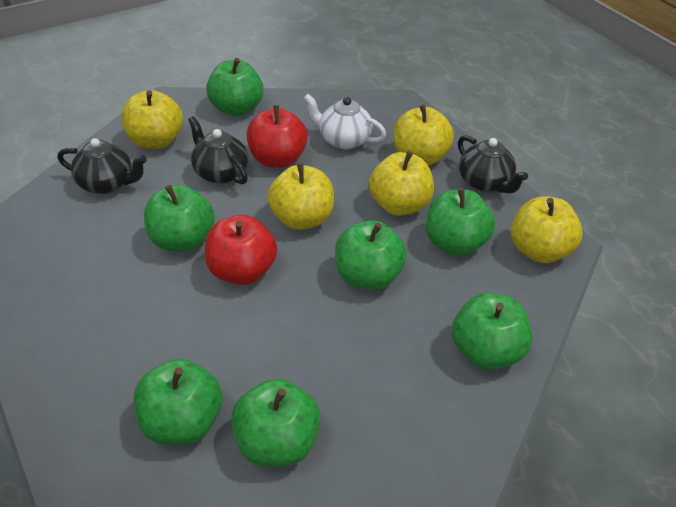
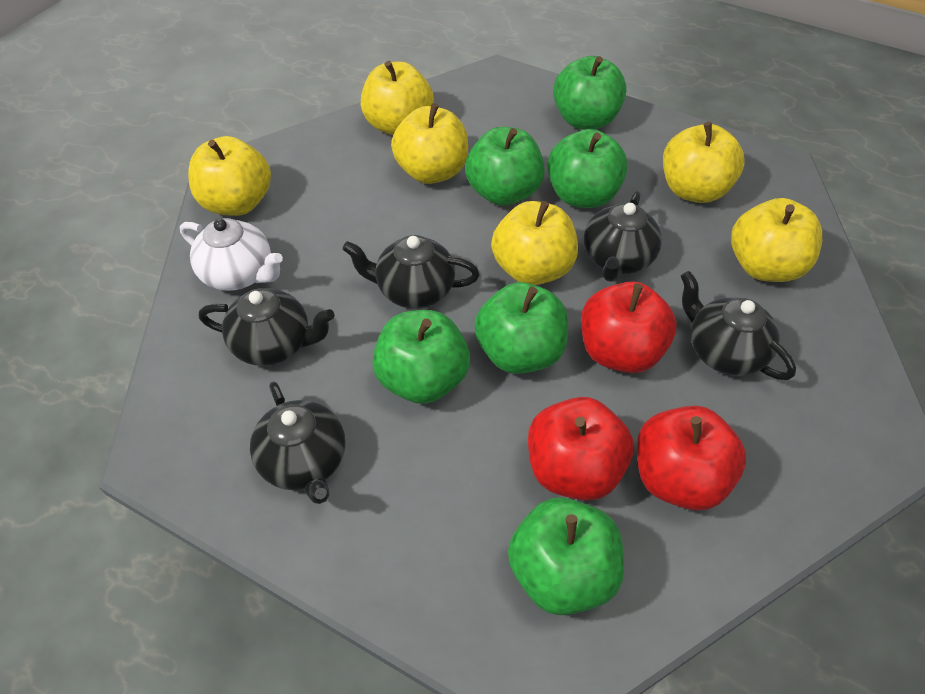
black teapot: 3 -> 5
green apple: 7 -> 6
red apple: 2 -> 3
yellow apple: 5 -> 6

